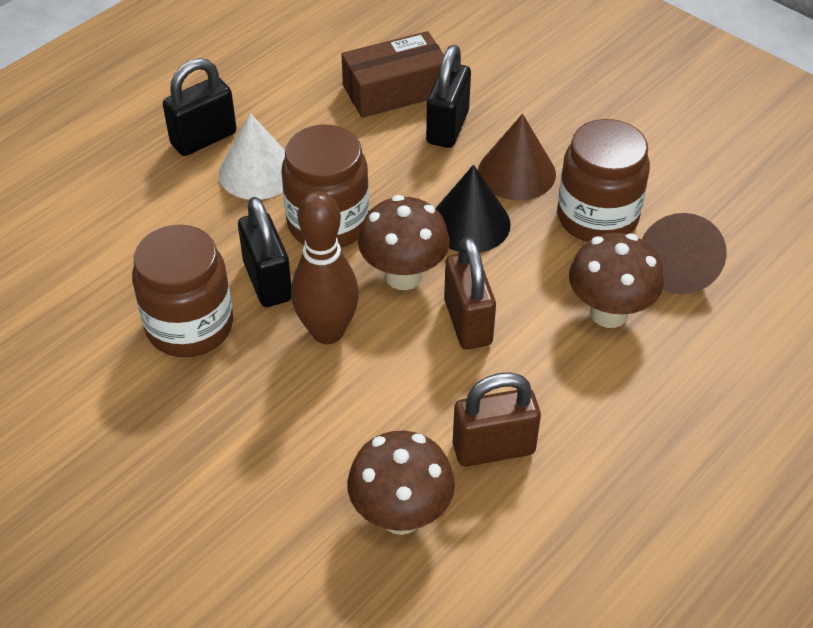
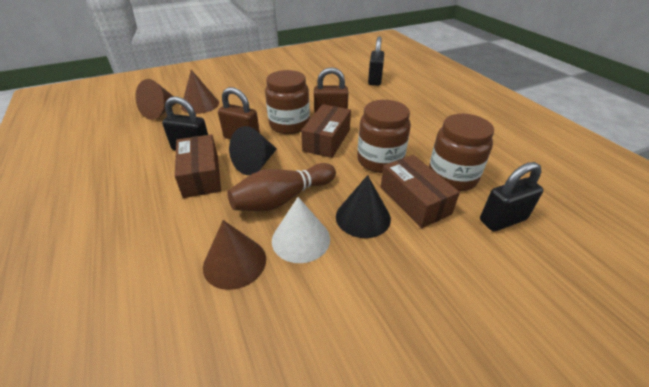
black cone: 1 -> 2
brown box: 1 -> 3
brown cone: 2 -> 3
brown mushroom: 3 -> 0

